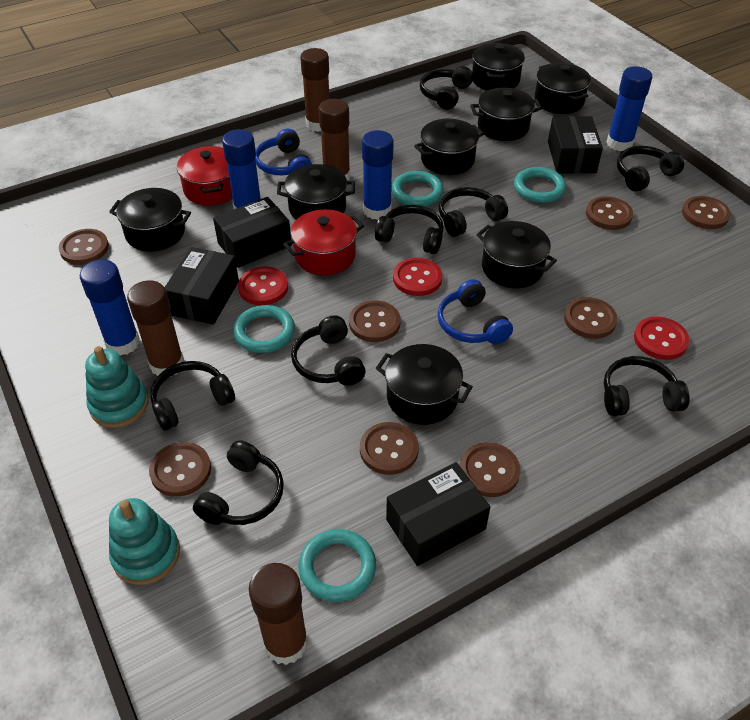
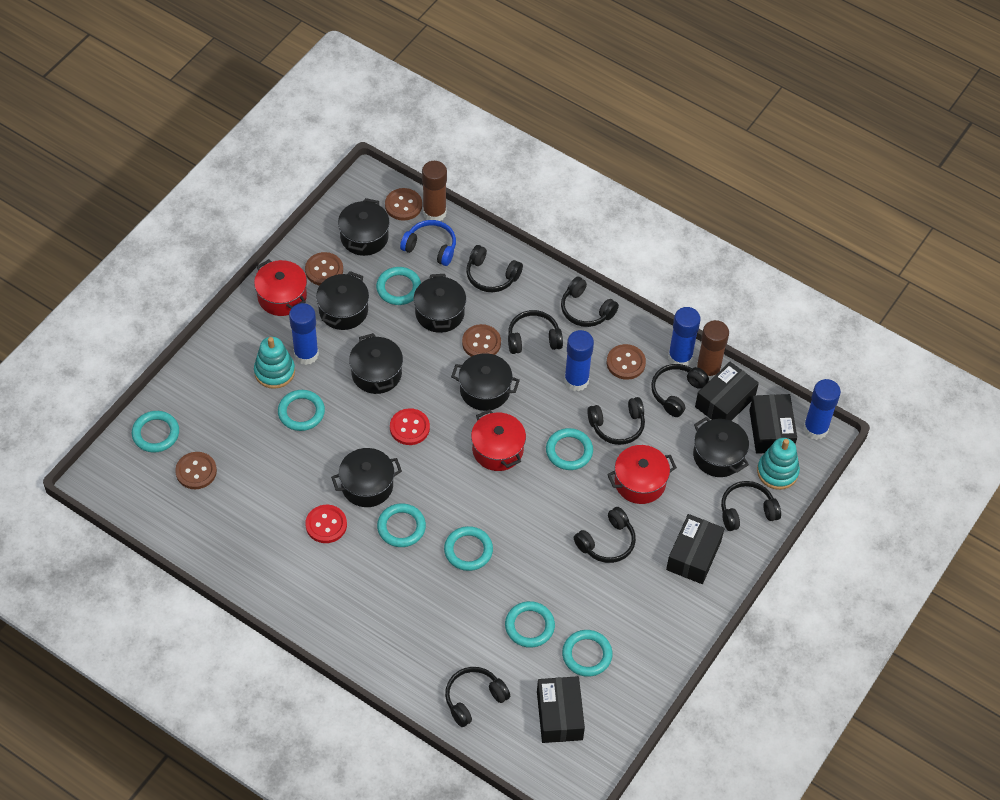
black pot: 8 -> 7
blue headphones: 2 -> 1
brown button: 8 -> 5
brown glue stick: 4 -> 2
red button: 3 -> 2
red pot: 2 -> 3
turquoise ring: 4 -> 8

